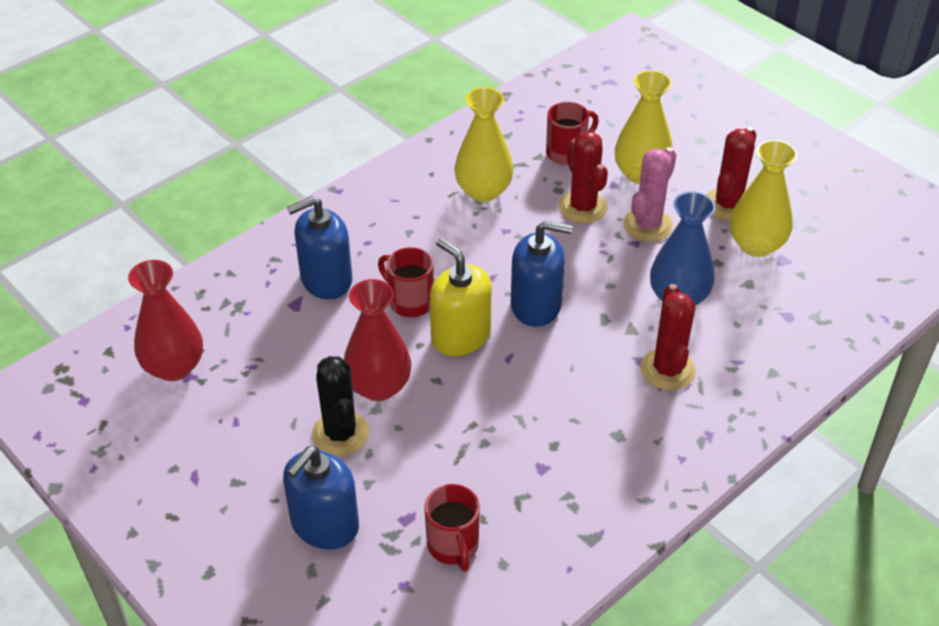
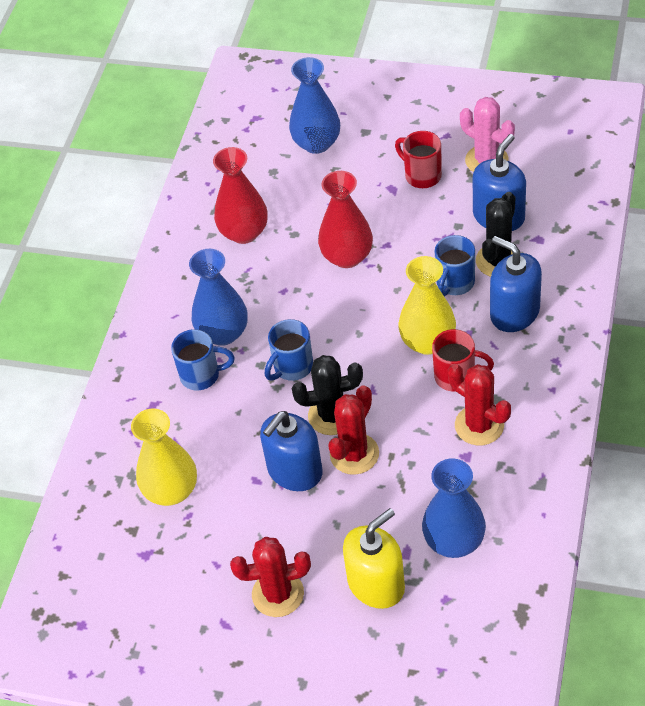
black cactus: 1 -> 2
blue mug: 0 -> 3
blue vase: 1 -> 3
red mug: 3 -> 2
yellow vase: 3 -> 2

